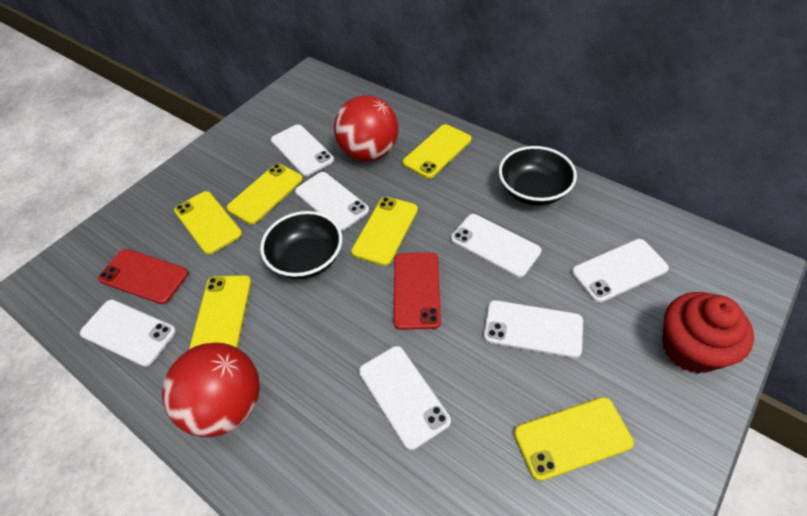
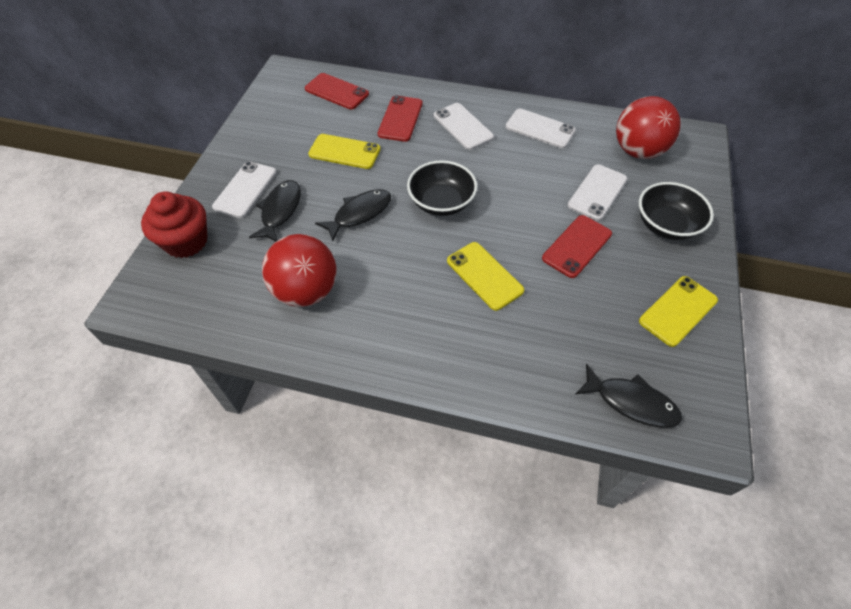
black fish: 0 -> 3
red phone: 2 -> 3
white phone: 7 -> 4
yellow phone: 6 -> 3

